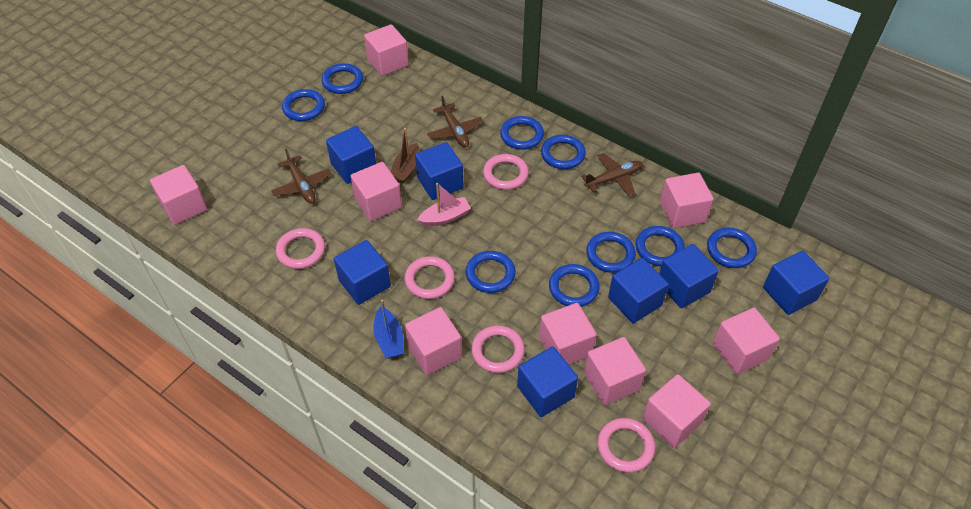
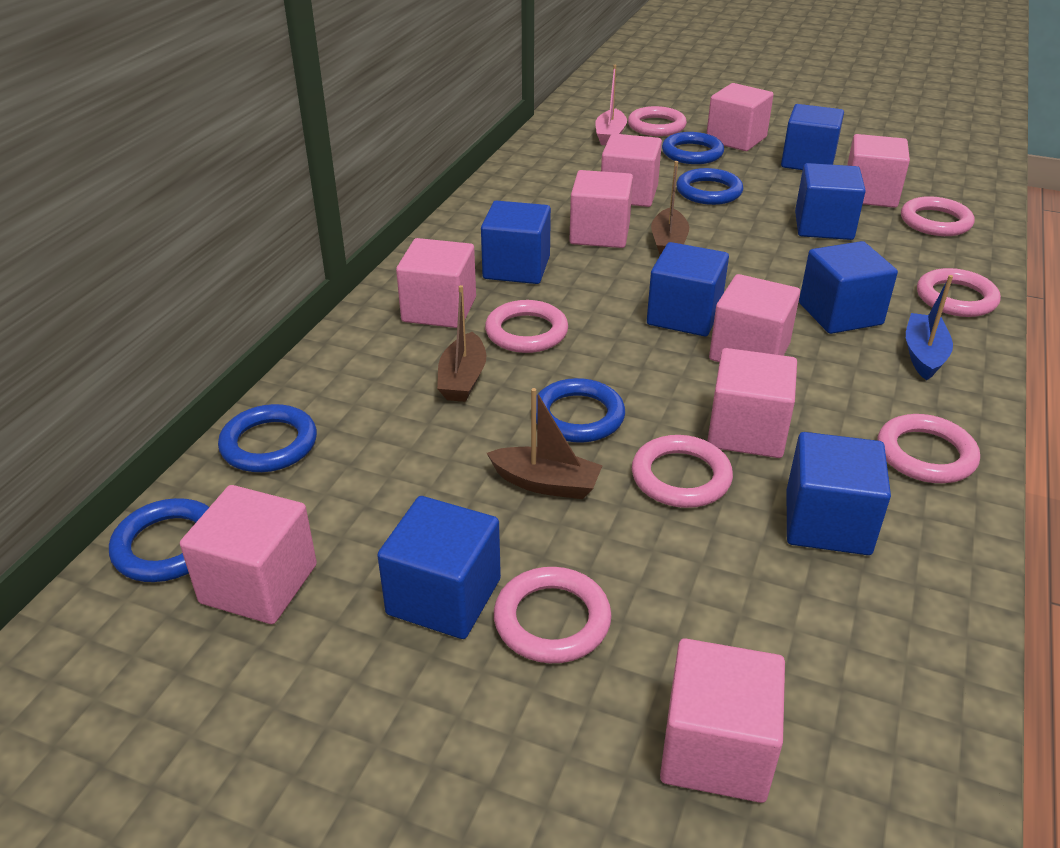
blue ring: 9 -> 5
brown boat: 1 -> 3
brown plane: 3 -> 0
pink ring: 5 -> 7

